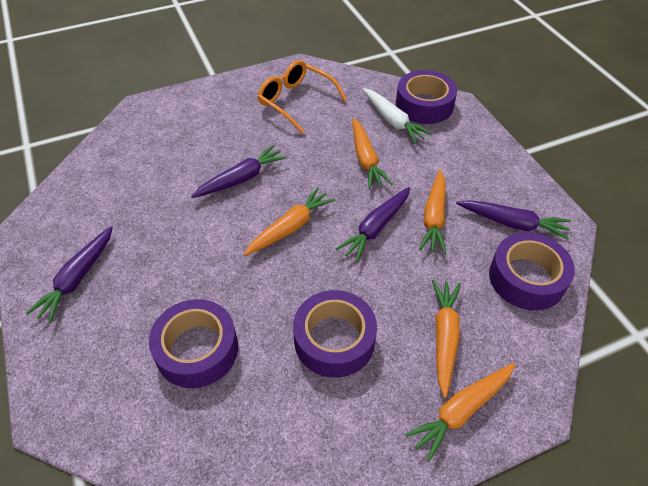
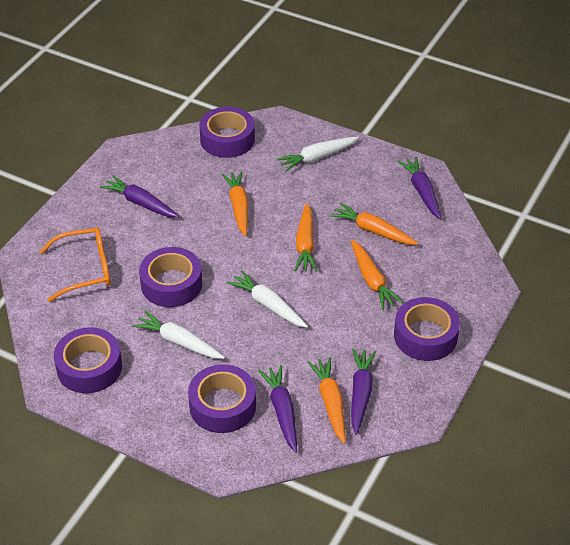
purple tape: 4 -> 5
white carrot: 1 -> 3

